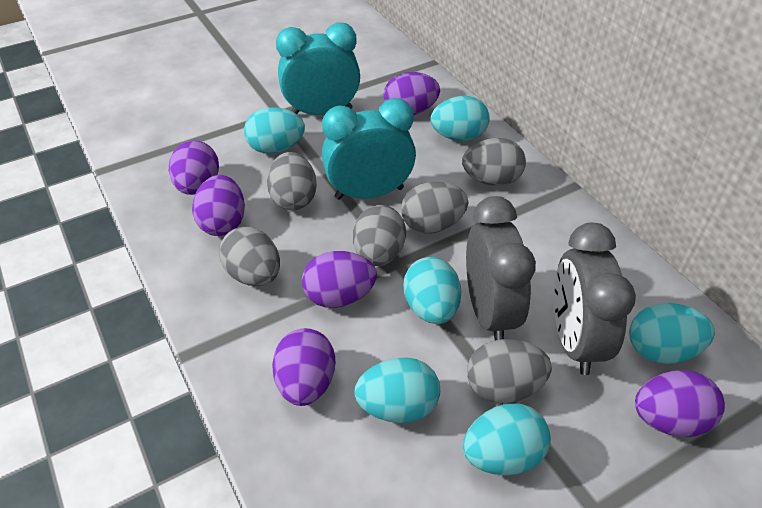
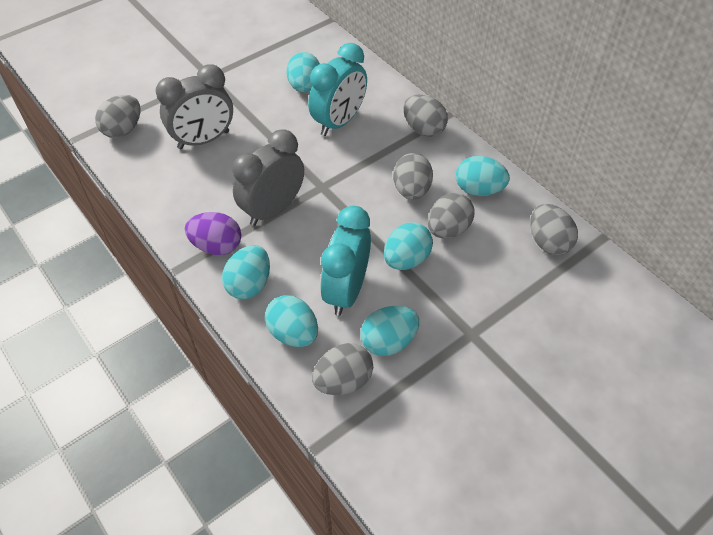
purple egg: 6 -> 1

